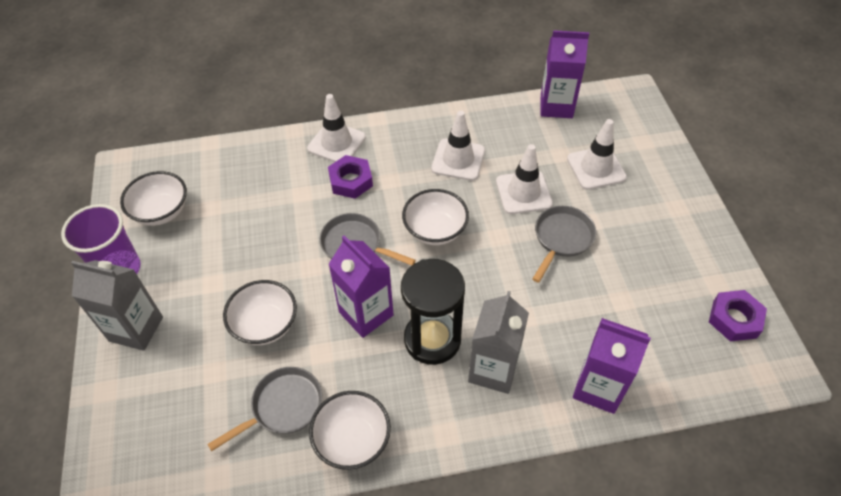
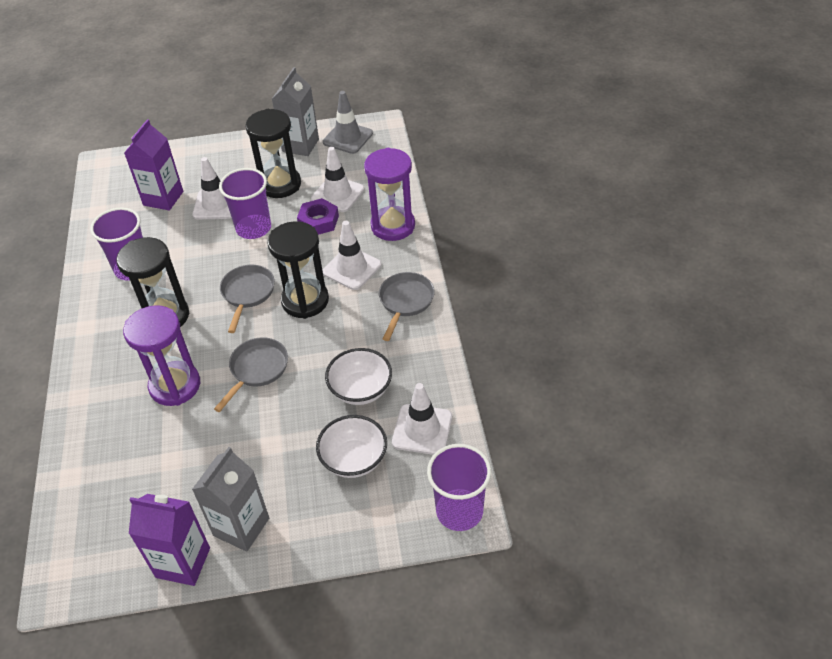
black hourglass: 1 -> 3
grey traffic cone: 0 -> 1
purple carton: 3 -> 2
purple cup: 1 -> 3
purple hourglass: 0 -> 2
purple nut: 2 -> 1
white bowl: 4 -> 2

